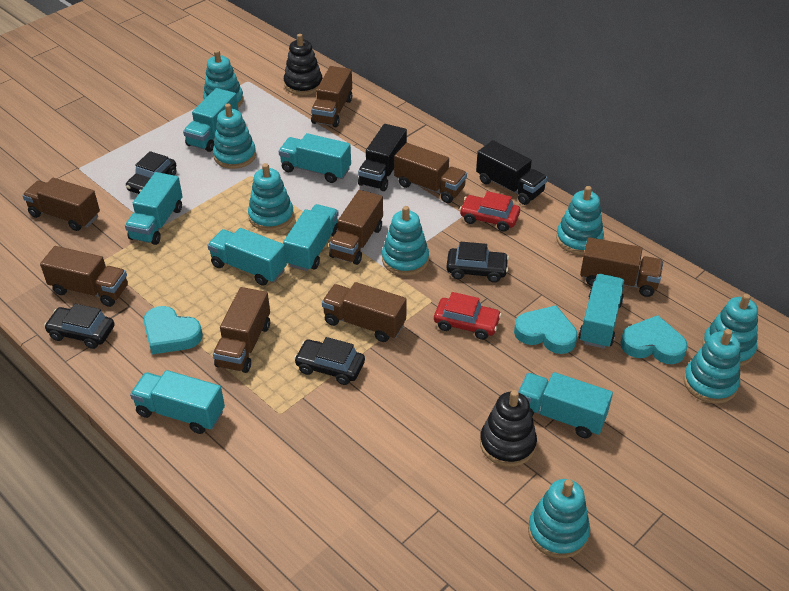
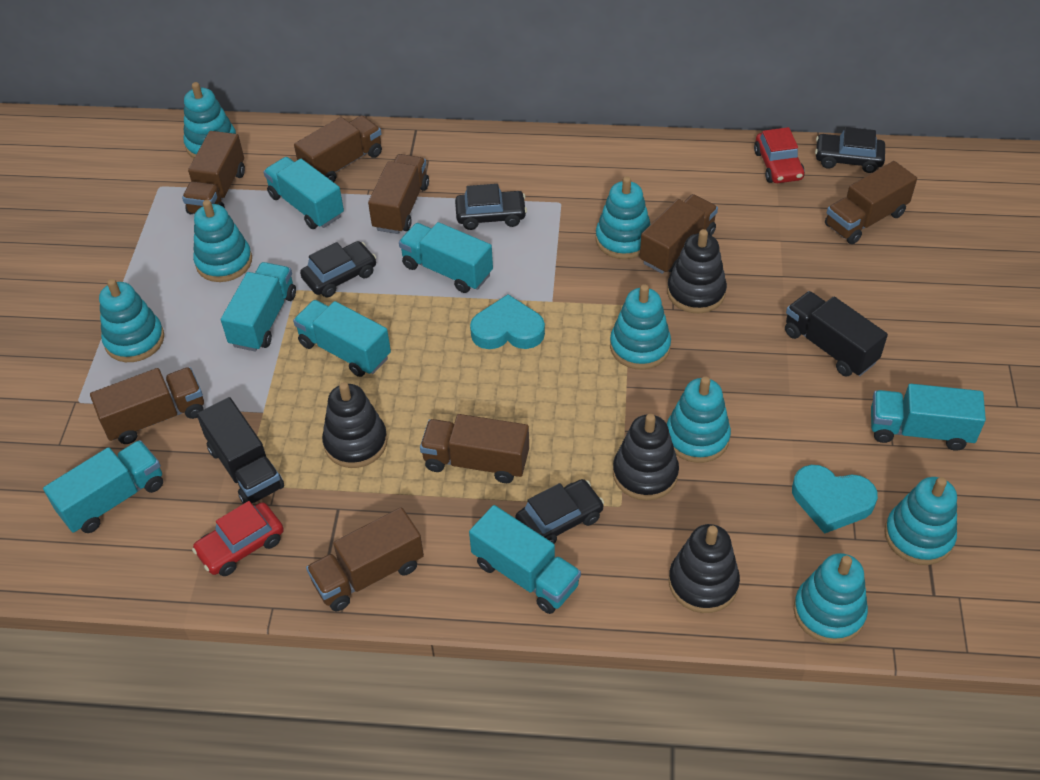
black stacking toy: 2 -> 4
turquoise heart: 3 -> 2
turquoise truck: 8 -> 7

